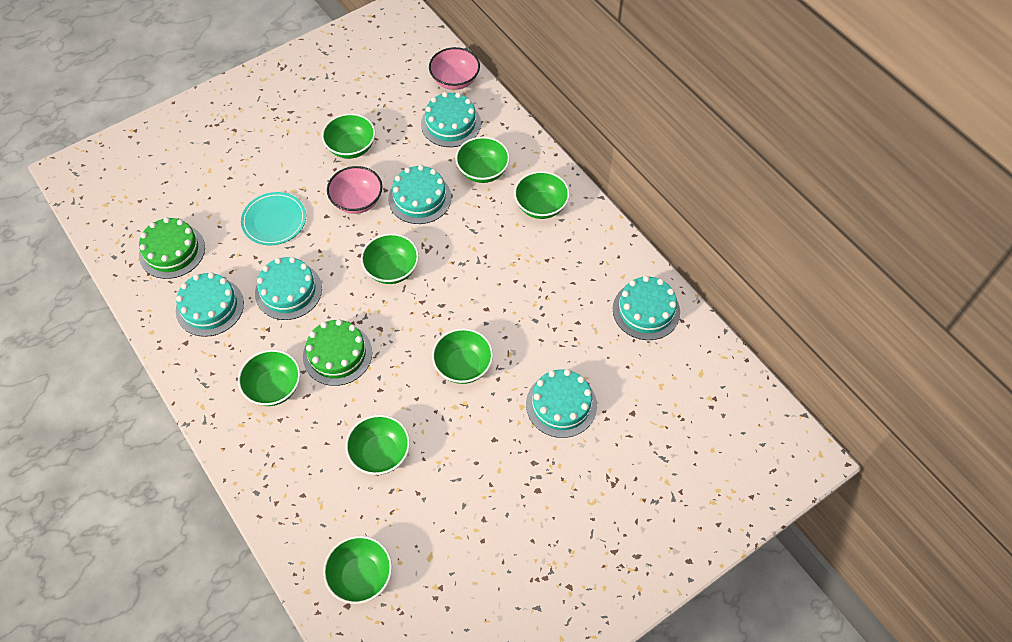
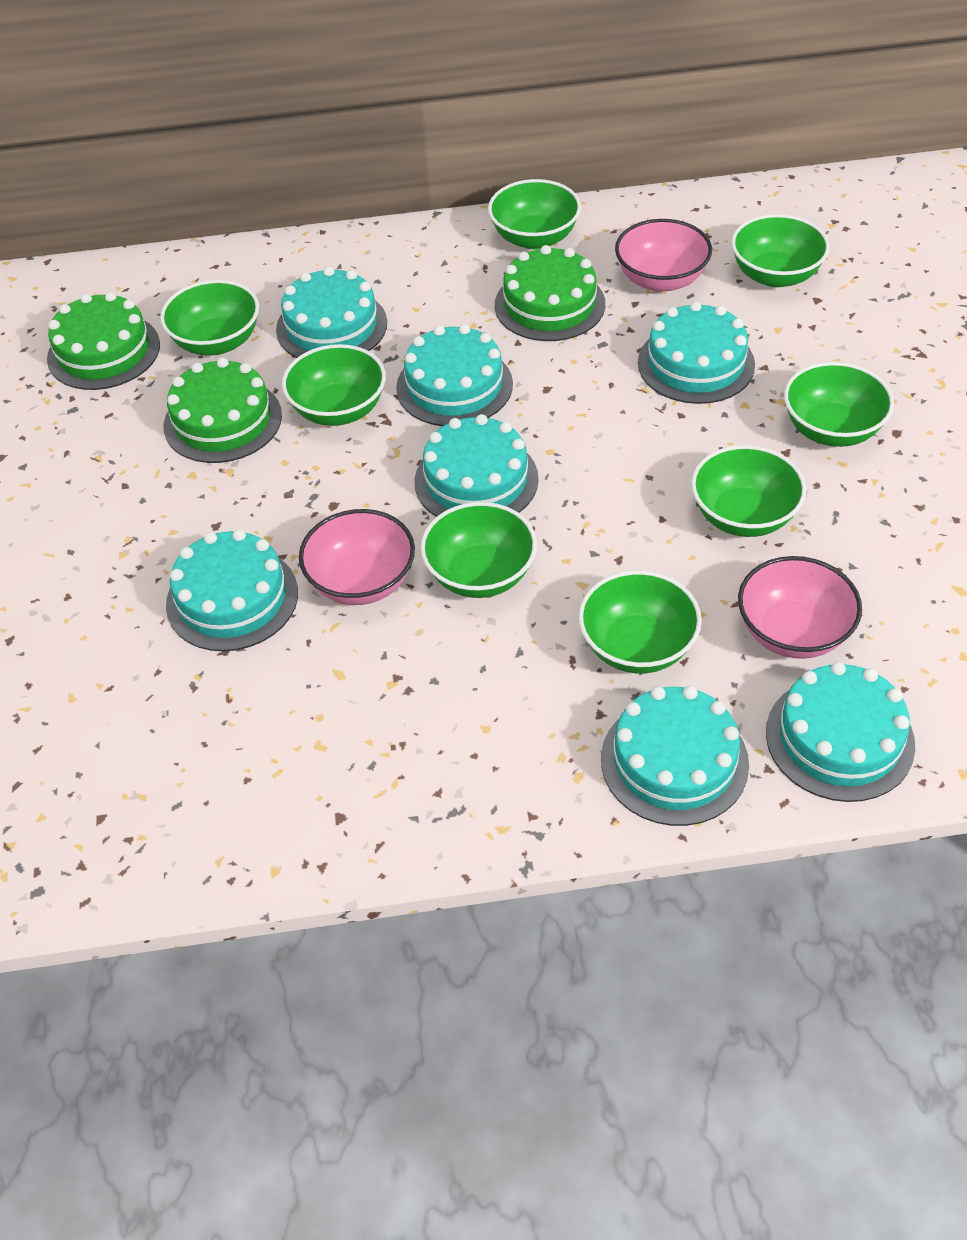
green cake: 2 -> 3
pink bowl: 2 -> 3
turquoise cake: 6 -> 7
turquoise plate: 1 -> 0

